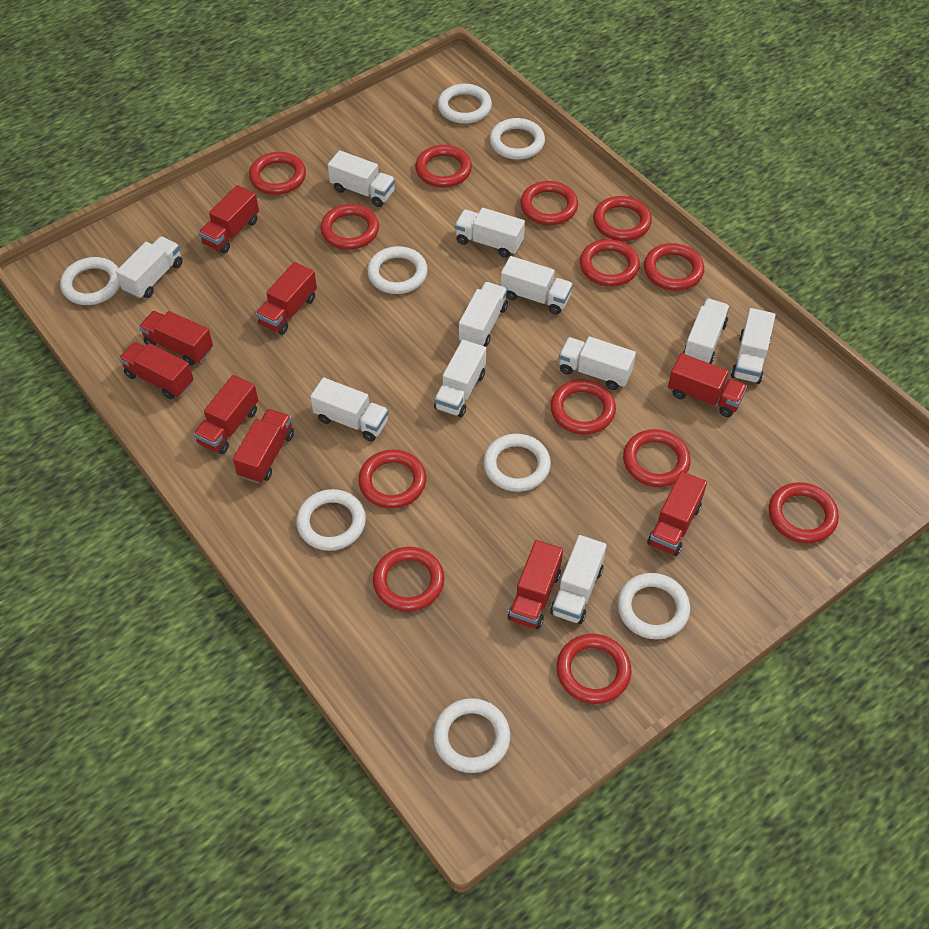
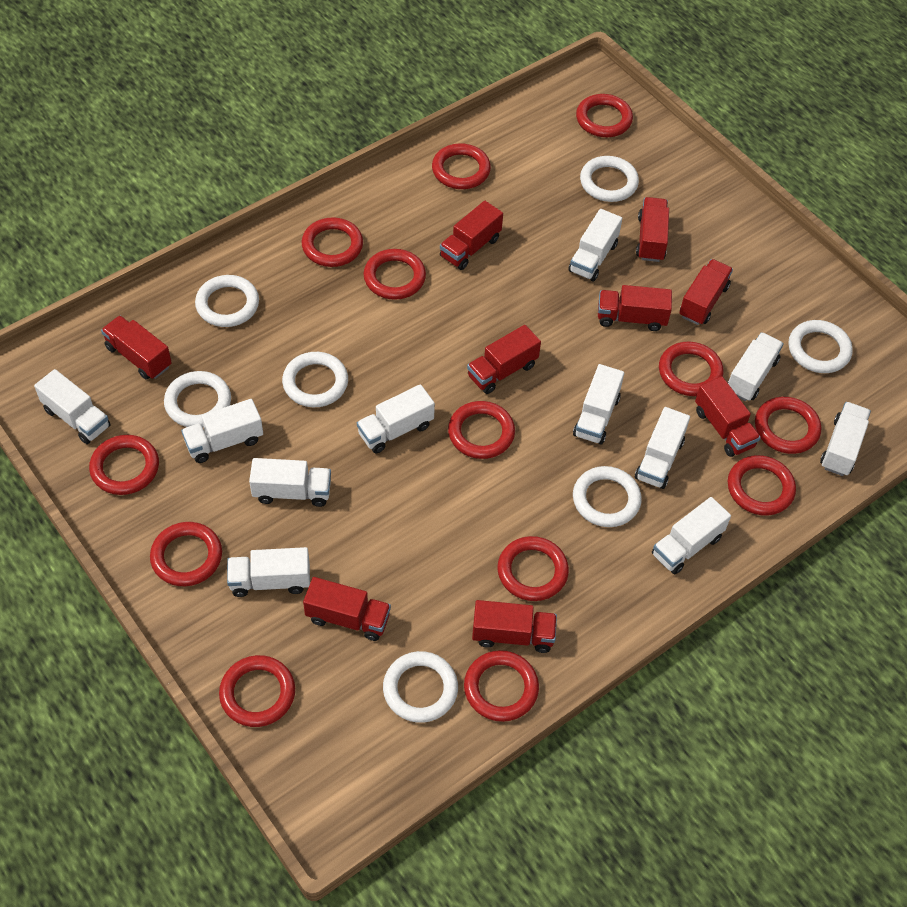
white ring: 8 -> 7

